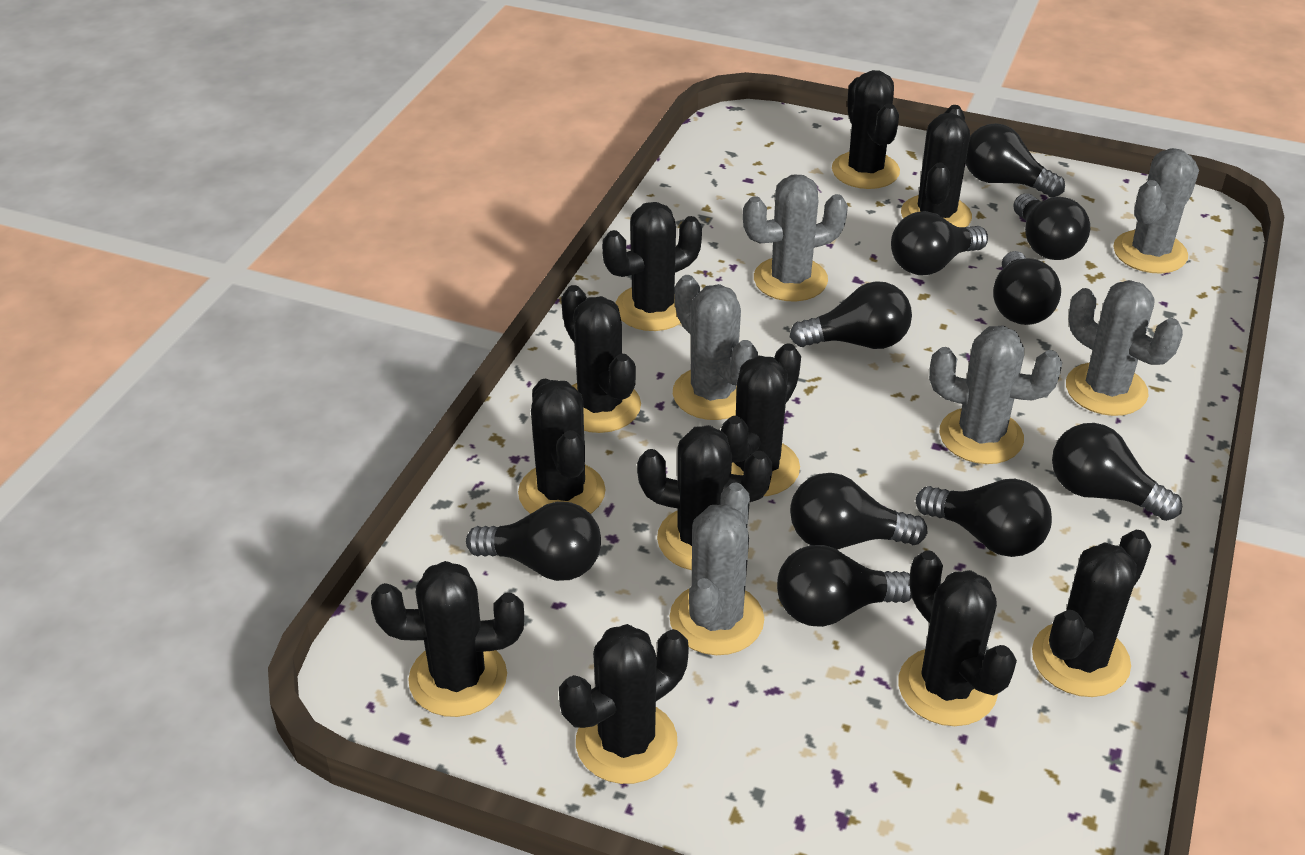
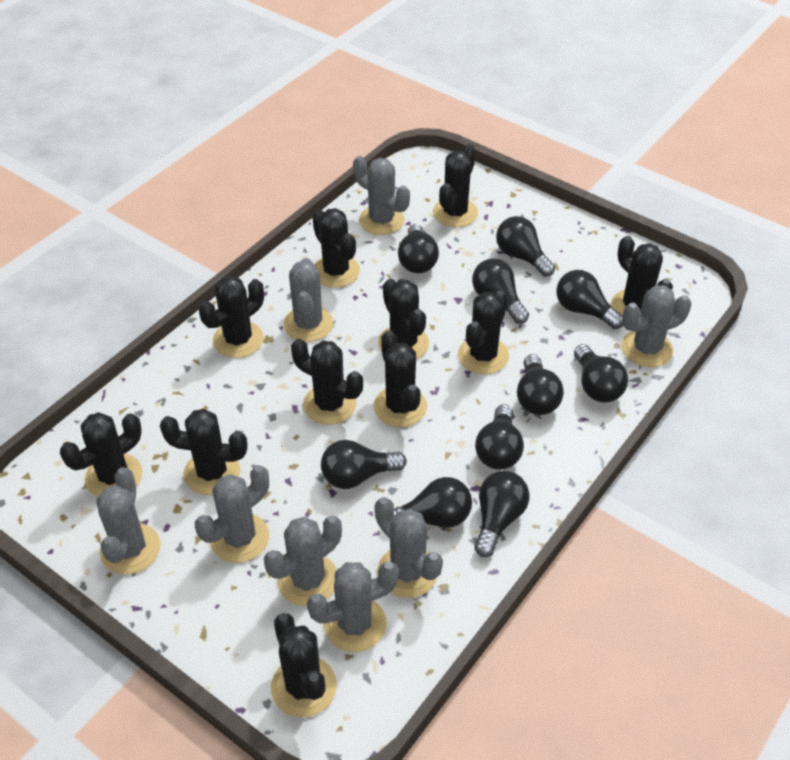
grey cactus: 6 -> 8

